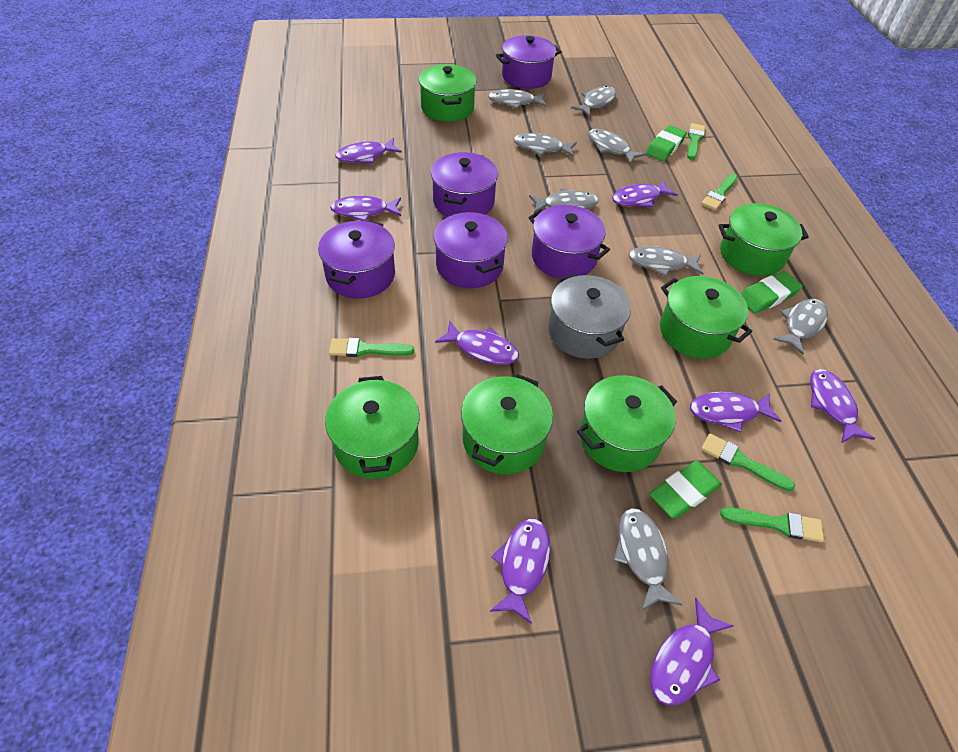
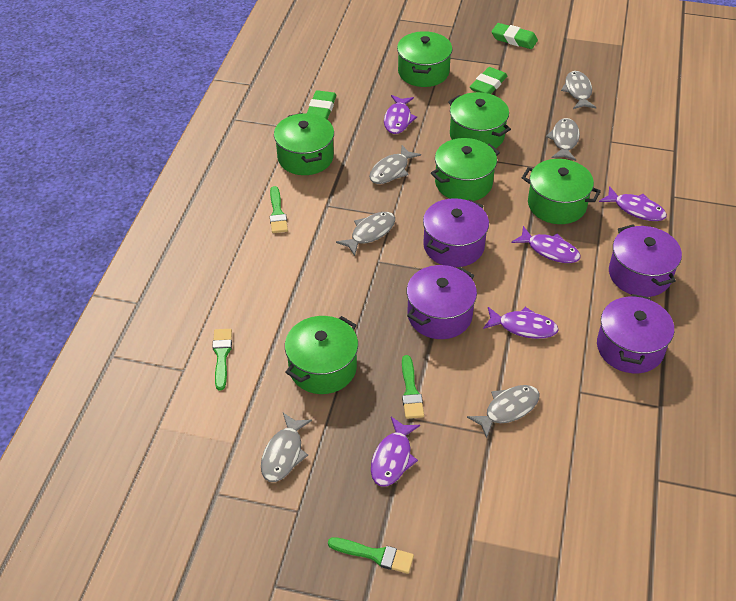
green brush: 5 -> 4
grey fish: 8 -> 6
grey pot: 1 -> 0
purple fish: 8 -> 5
purple pot: 5 -> 4

